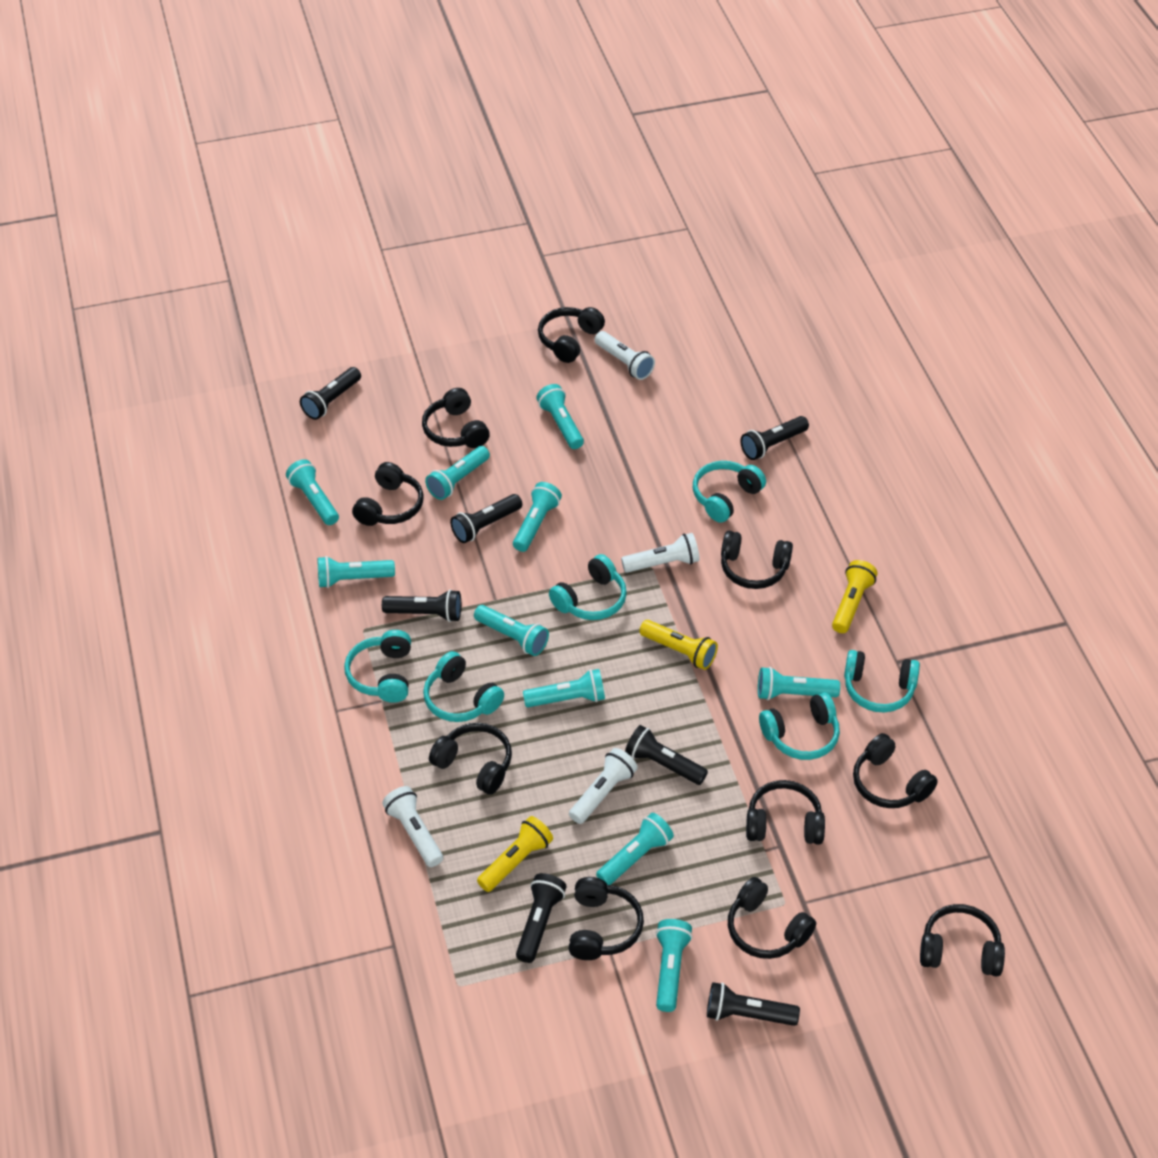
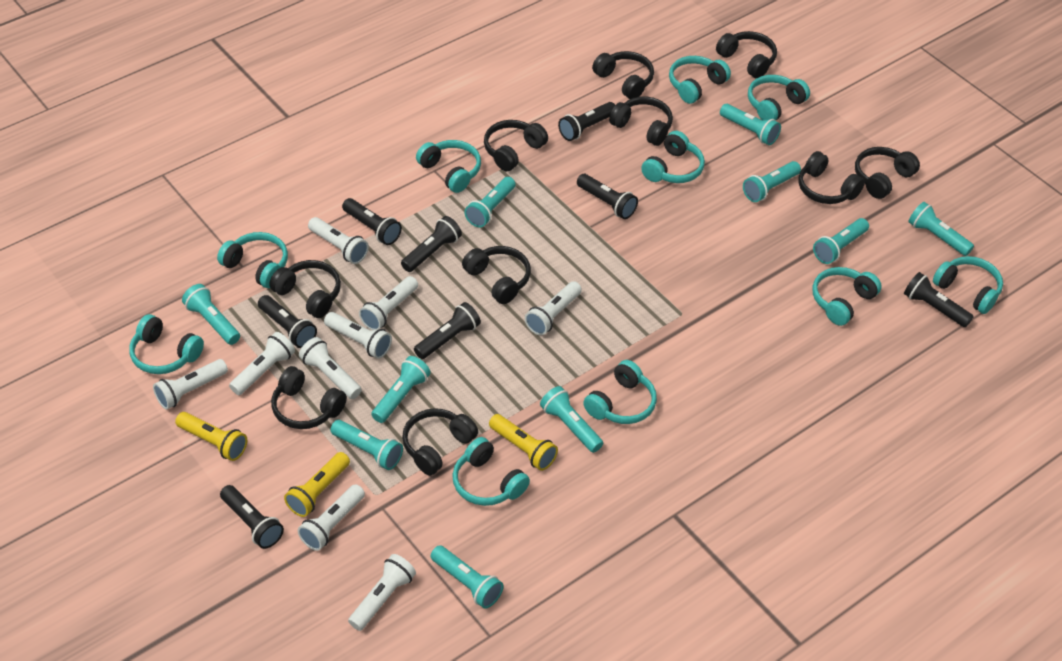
black flashlight: 7 -> 8
turquoise headphones: 6 -> 10
white flashlight: 4 -> 9

